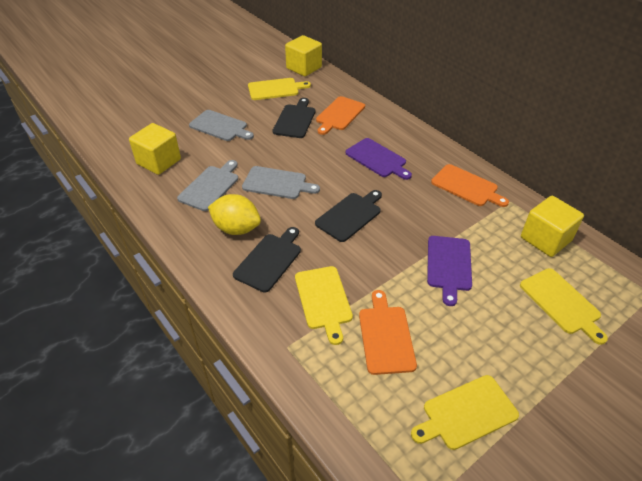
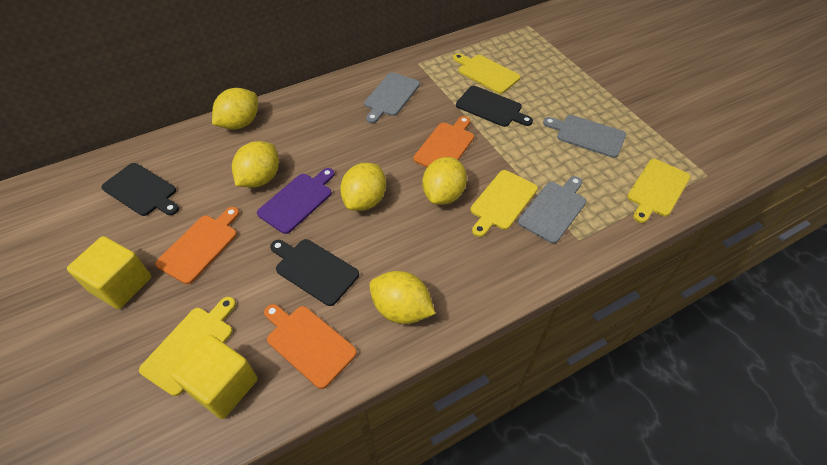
purple cutting board: 2 -> 1
yellow cube: 3 -> 2
yellow lemon: 1 -> 5

